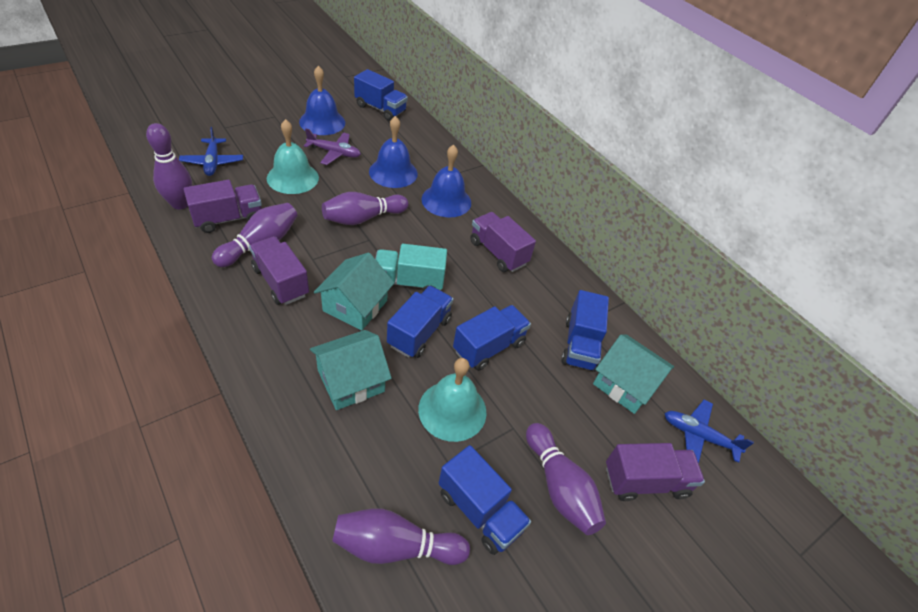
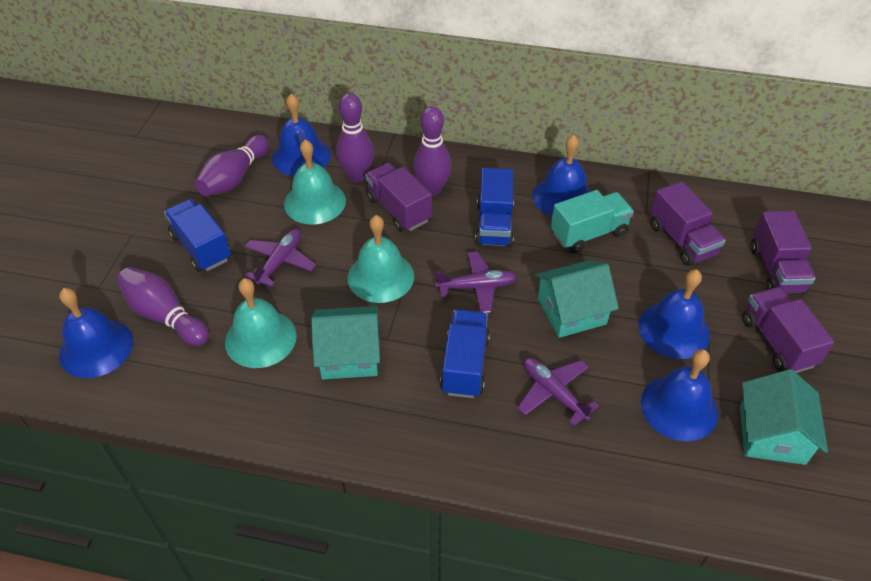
blue bell: 3 -> 5
blue plane: 2 -> 0
blue truck: 5 -> 3
purple bowling pin: 5 -> 4
purple plane: 1 -> 3
turquoise bell: 2 -> 3

